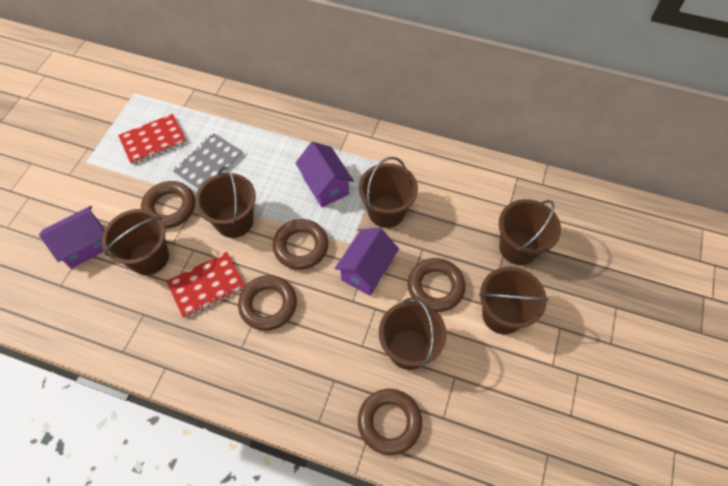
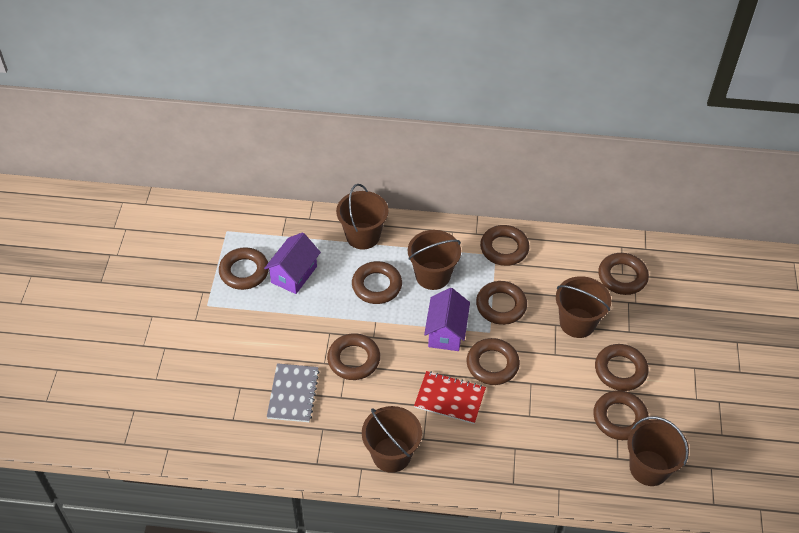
brown bucket: 6 -> 5
brown ring: 5 -> 9
purple house: 3 -> 2
red notebook: 2 -> 1

